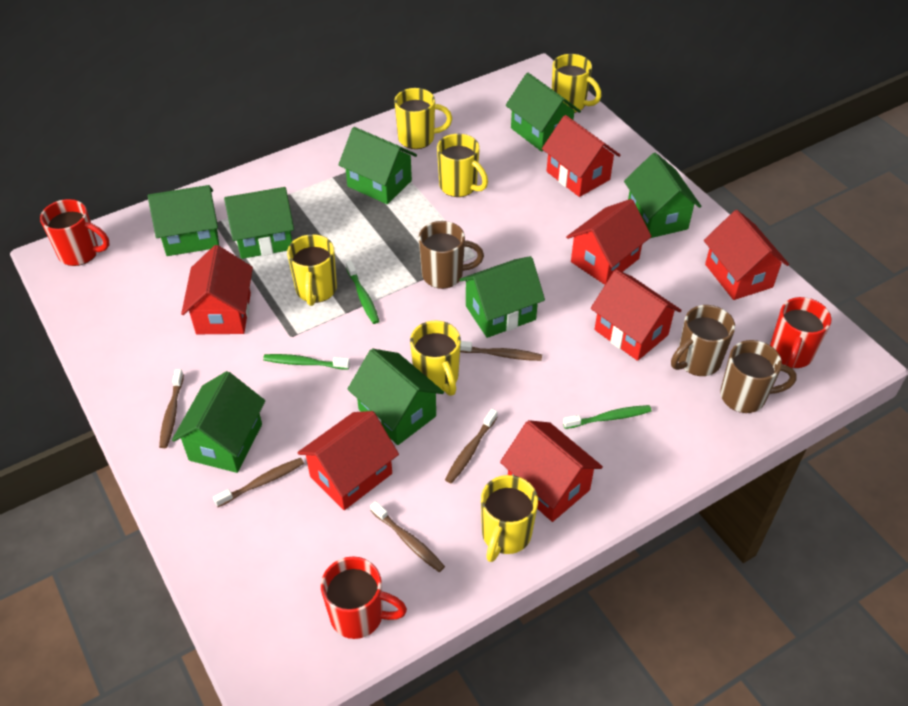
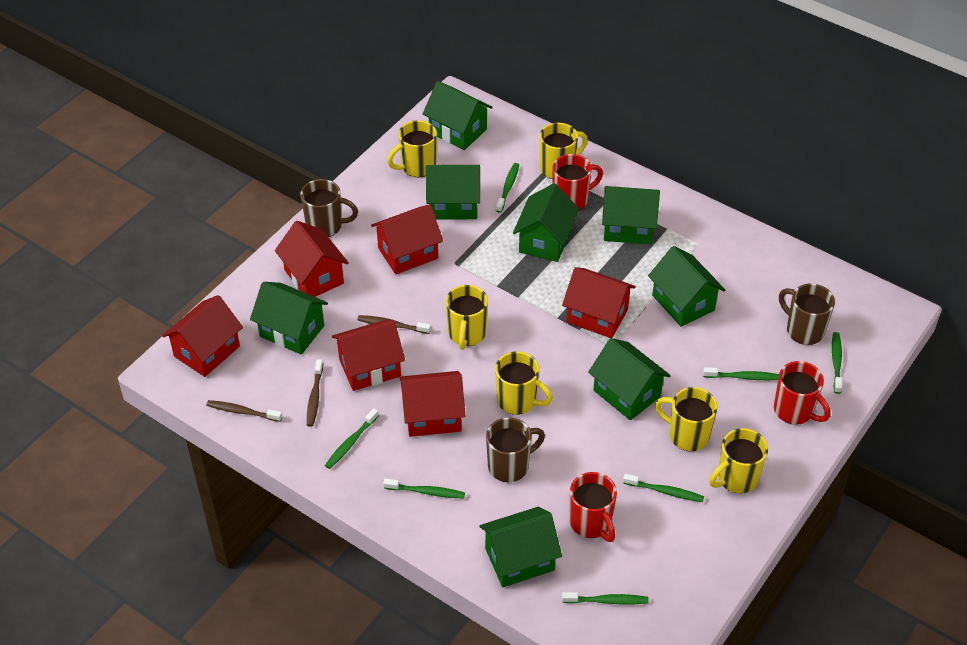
brown toothbrush: 5 -> 3
green toothbrush: 3 -> 7
red house: 7 -> 6

